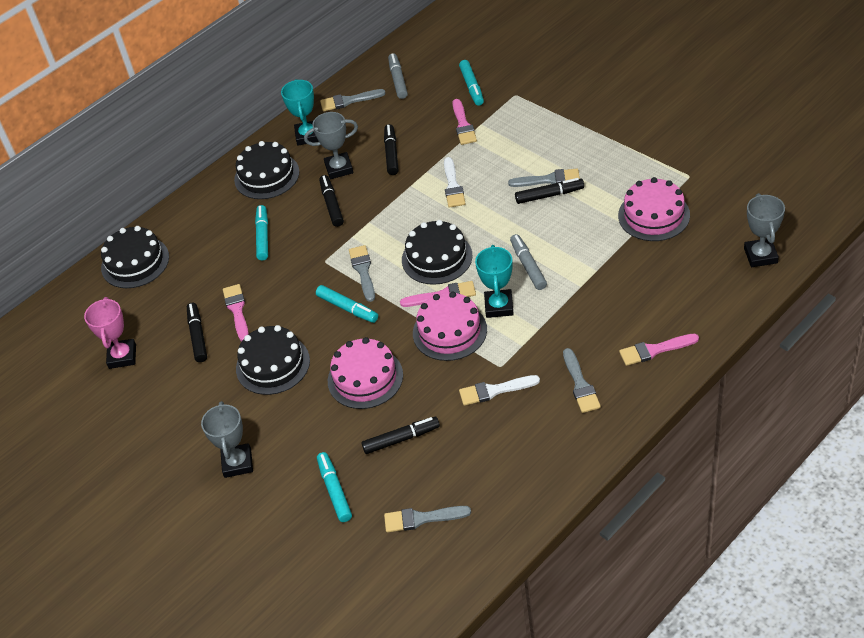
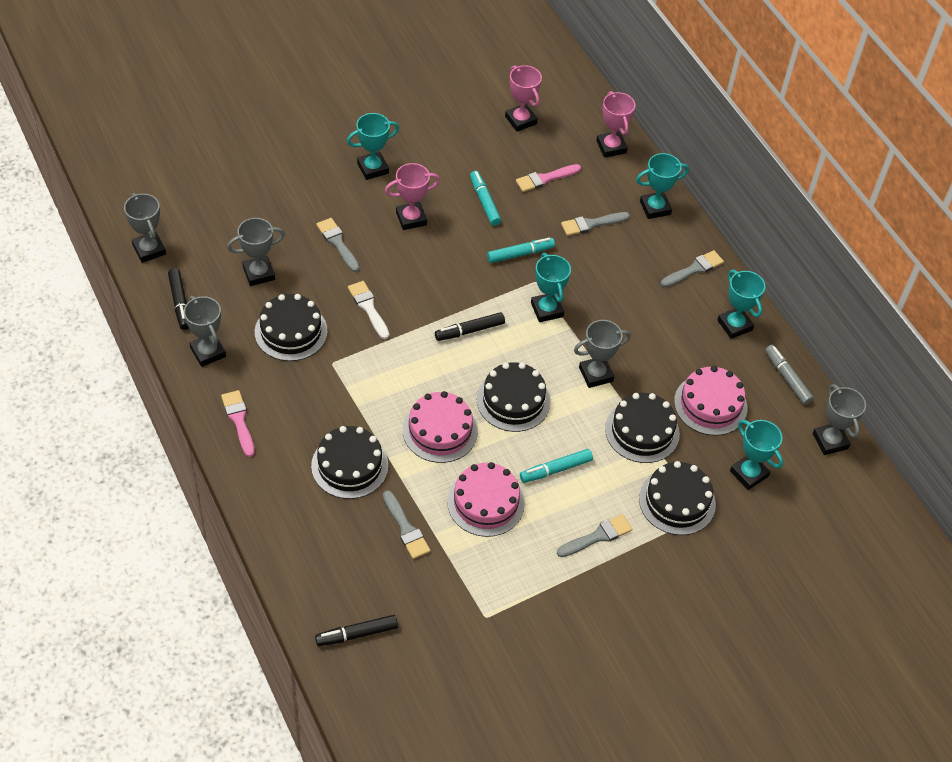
black cake: 4 -> 5
black marker: 5 -> 3
grey marker: 2 -> 1
grey trophy: 3 -> 5
pink brush: 4 -> 2
pink trophy: 1 -> 3
turquoise marker: 4 -> 3
turquoise trophy: 2 -> 5
white brush: 2 -> 1

